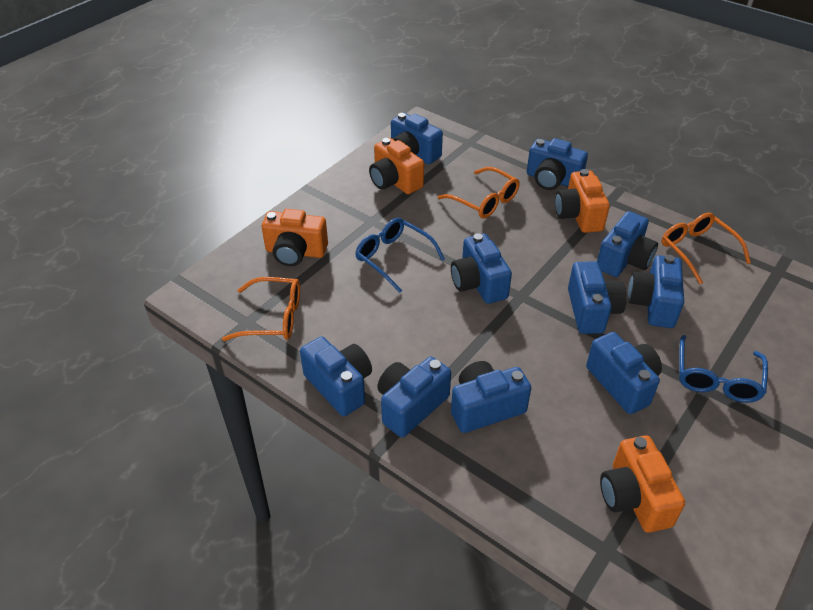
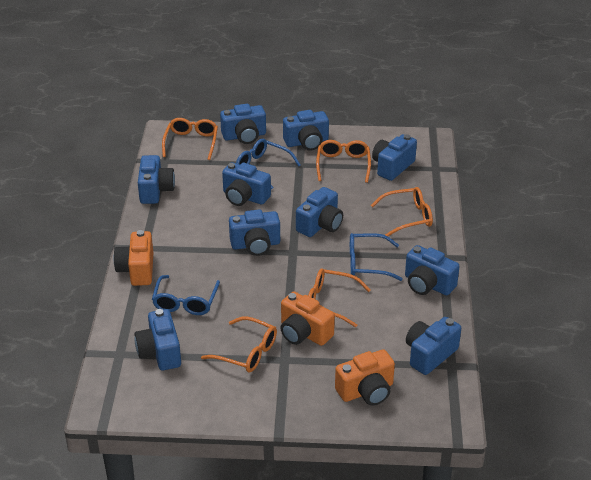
blue glasses: 2 -> 3
orange camera: 4 -> 3
orange glasses: 3 -> 5

